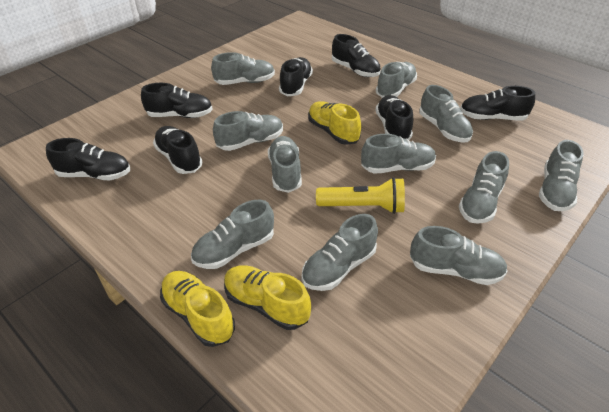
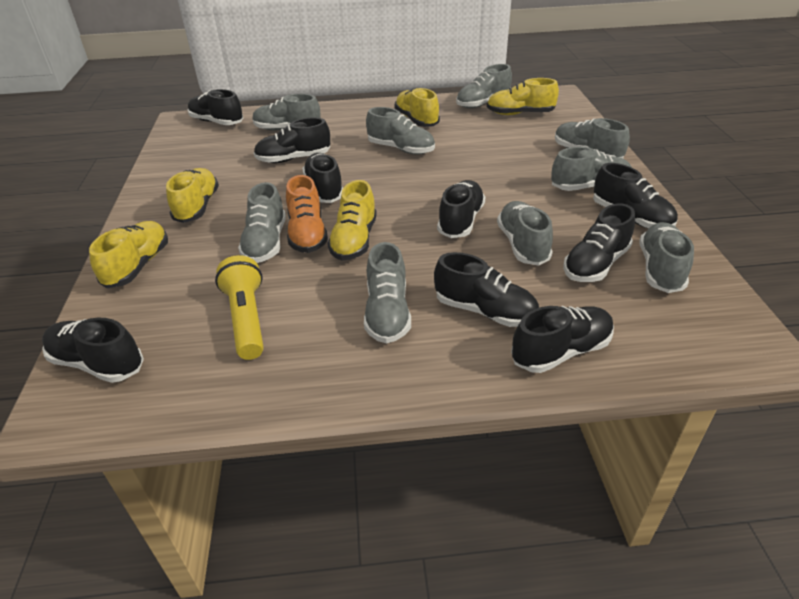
black shoe: 7 -> 9
grey shoe: 11 -> 9
orange shoe: 0 -> 1
yellow shoe: 3 -> 5

